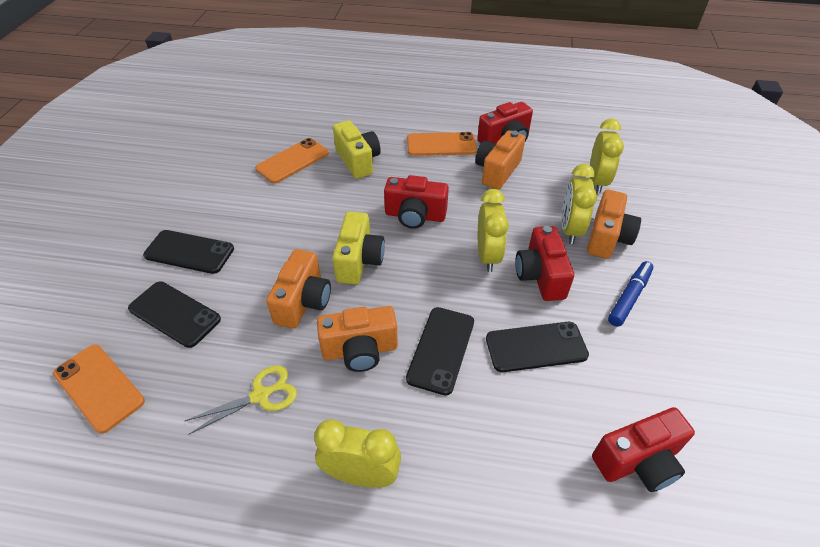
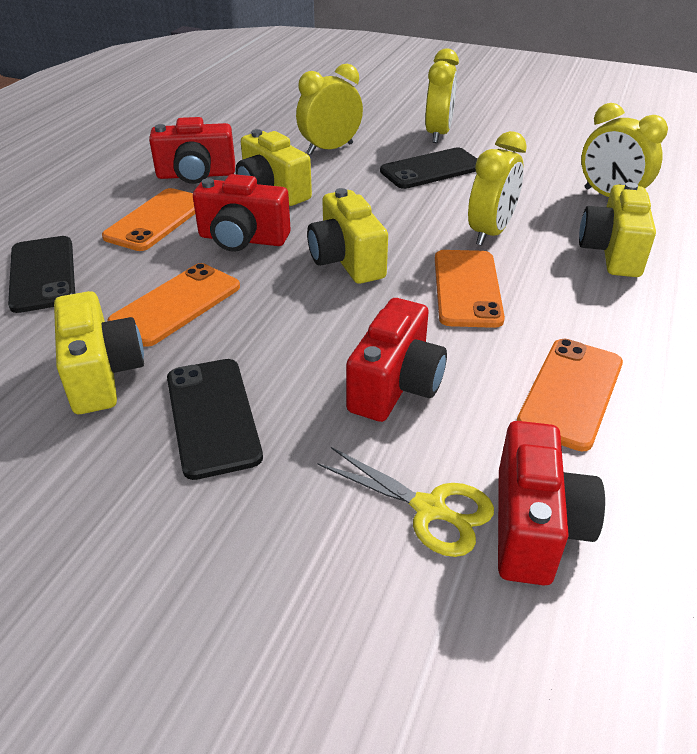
black phone: 4 -> 3
blue marker: 1 -> 0
orange camera: 4 -> 0
orange phone: 3 -> 4
yellow camera: 2 -> 4

